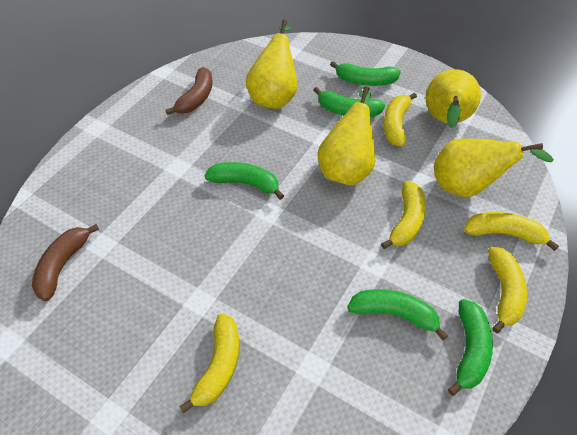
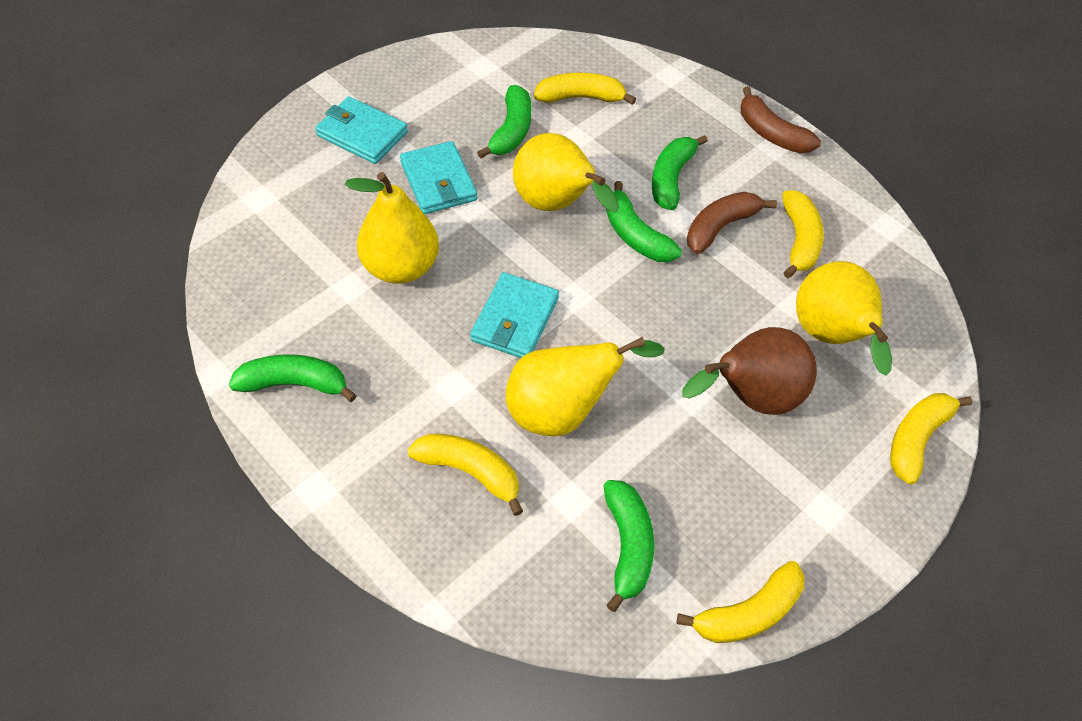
brown pear: 0 -> 1
turquoise wallet: 0 -> 3

